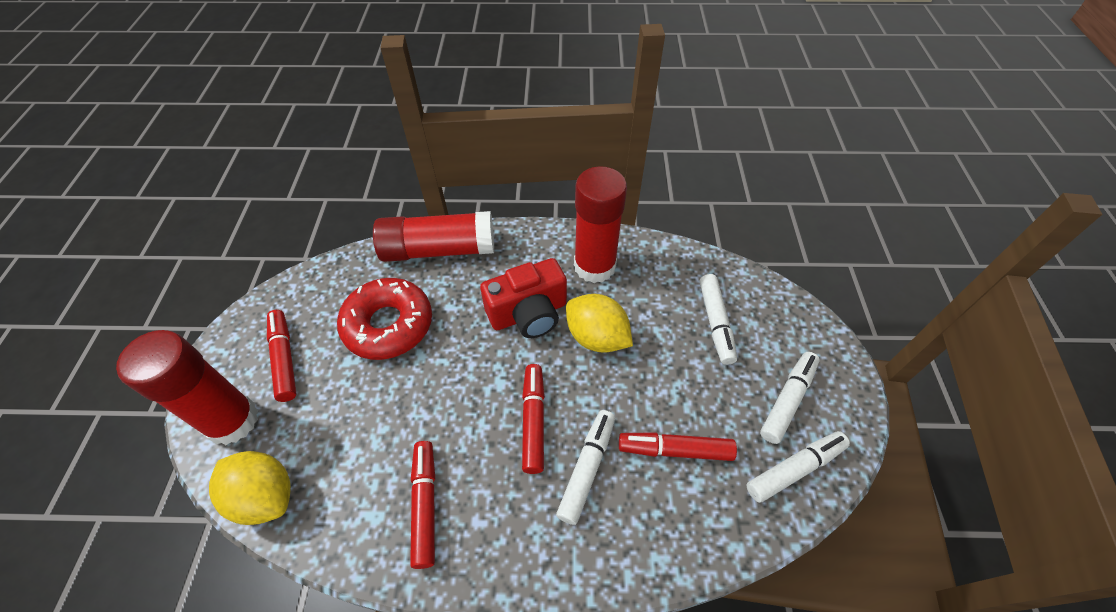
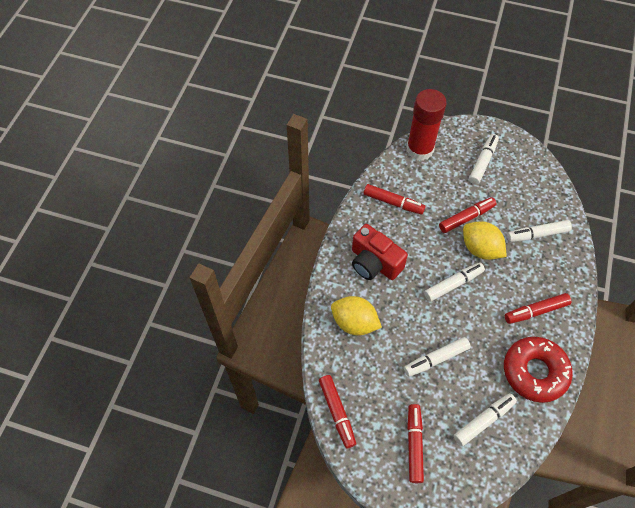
red glue stick: 3 -> 1
red marker: 4 -> 5
white marker: 4 -> 5

